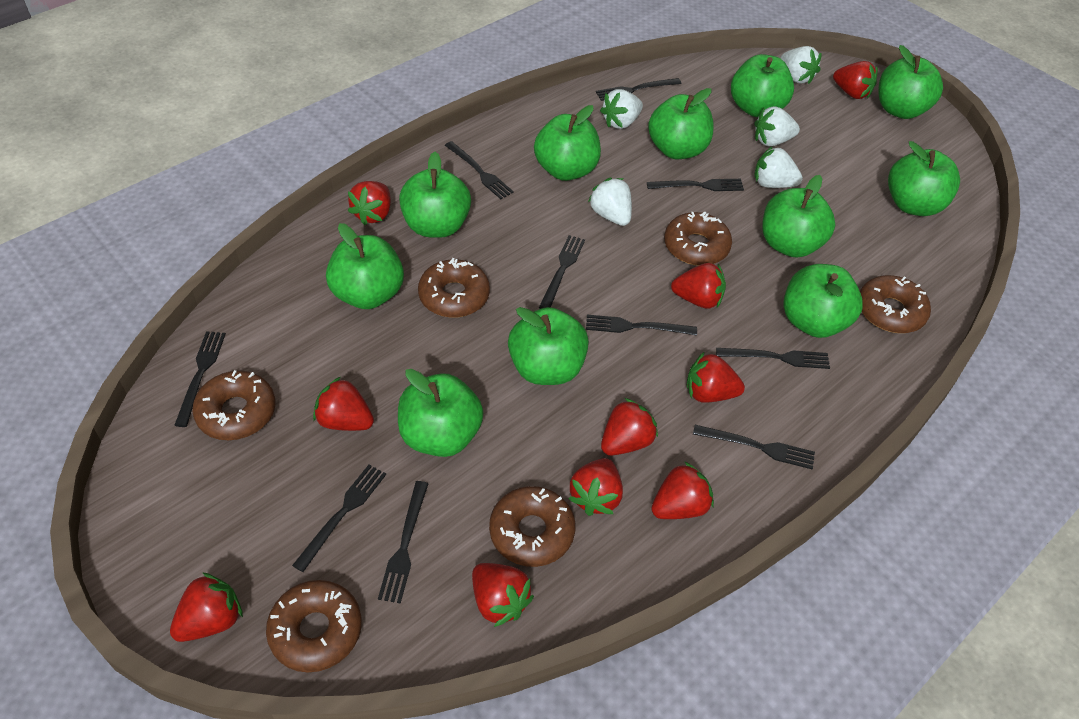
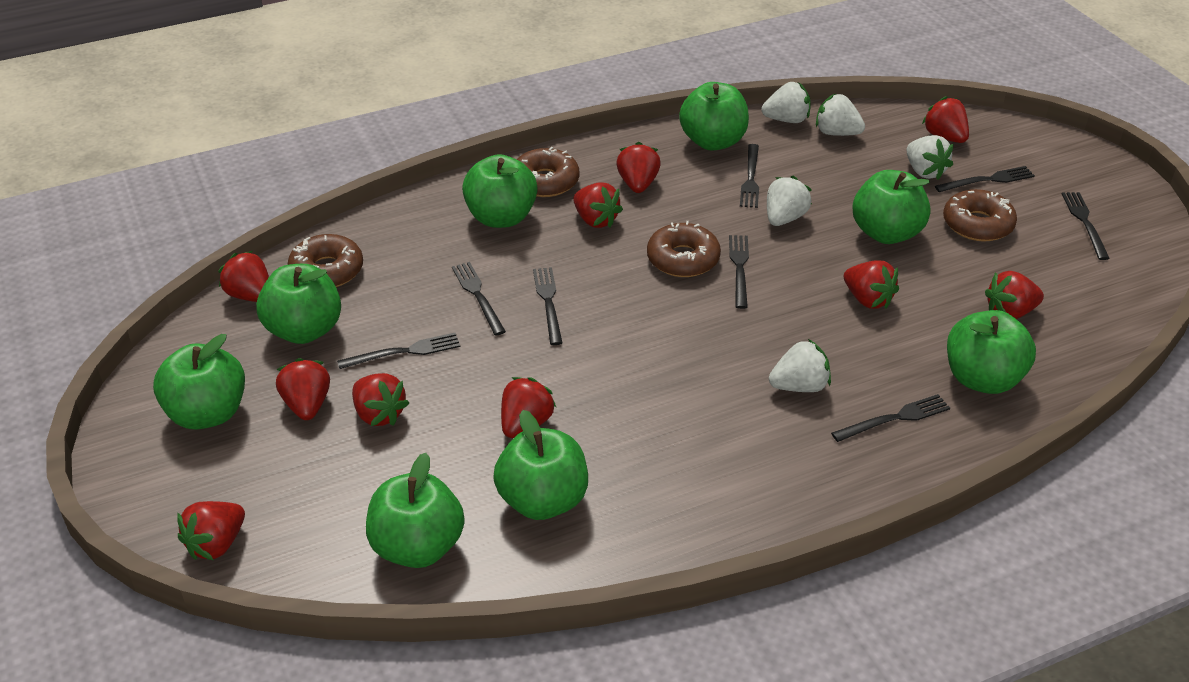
black fork: 10 -> 8
brown donut: 6 -> 4
green apple: 11 -> 8

